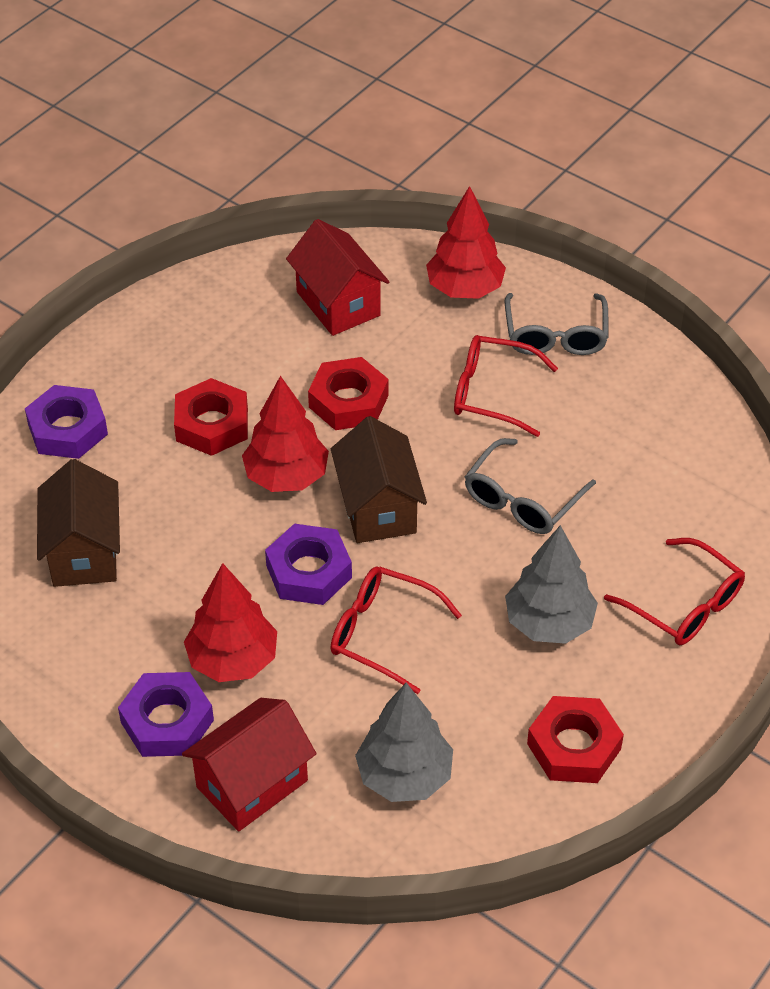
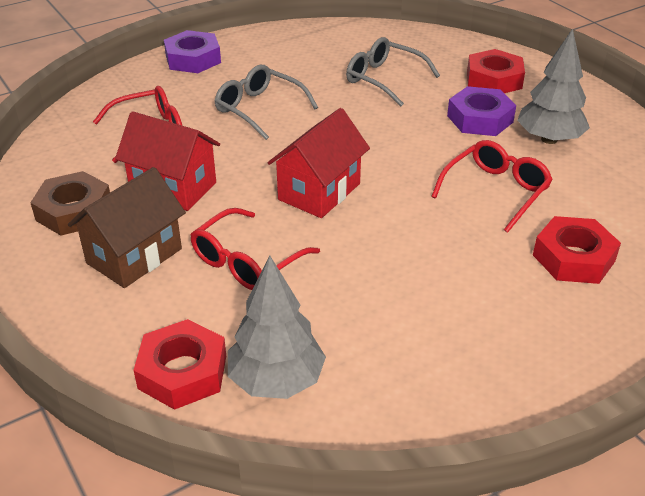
brown house: 2 -> 1
brown nut: 0 -> 1
purple nut: 3 -> 2
red tree: 3 -> 0

